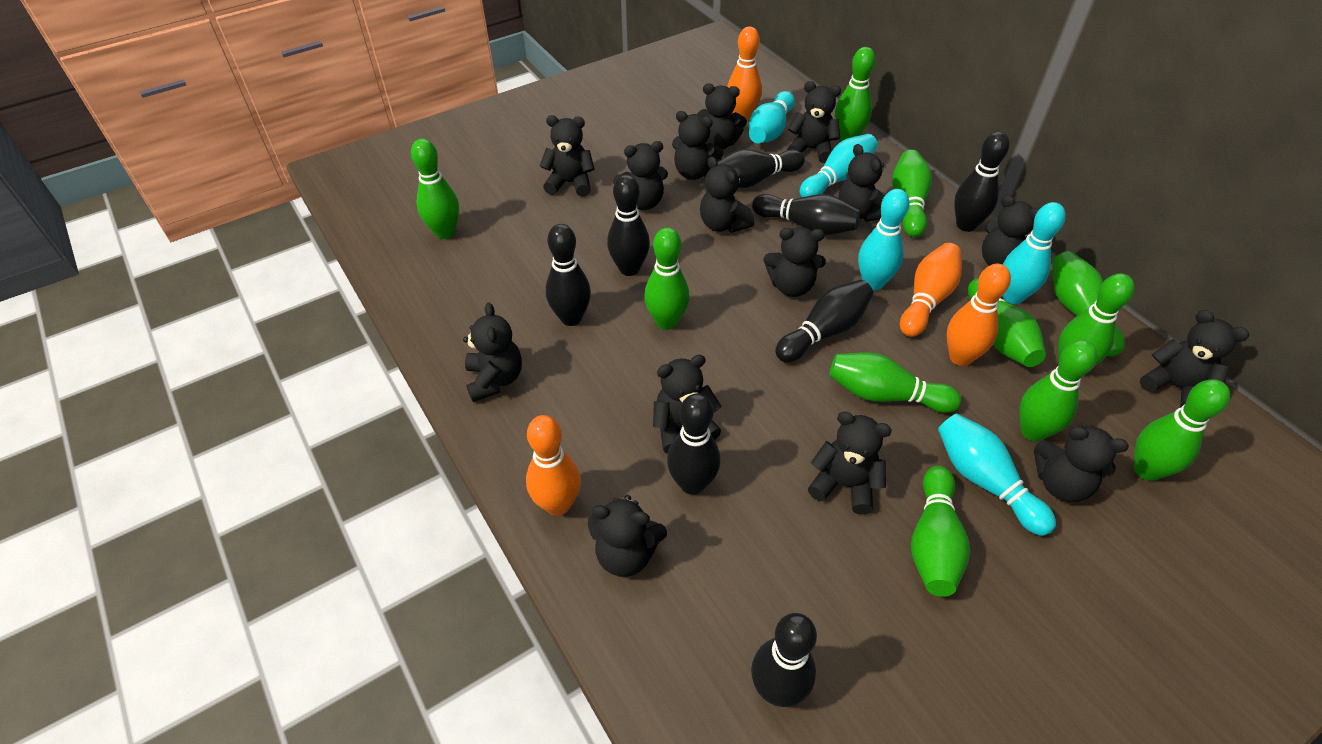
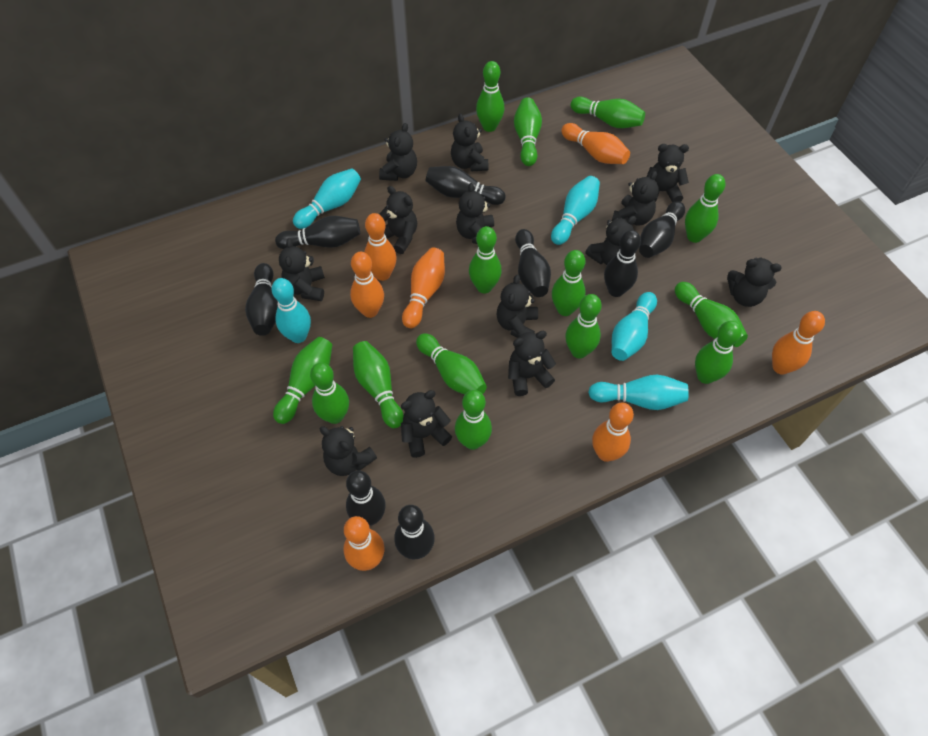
black teddy bear: 15 -> 13
green bowling pin: 11 -> 14
orange bowling pin: 4 -> 7

